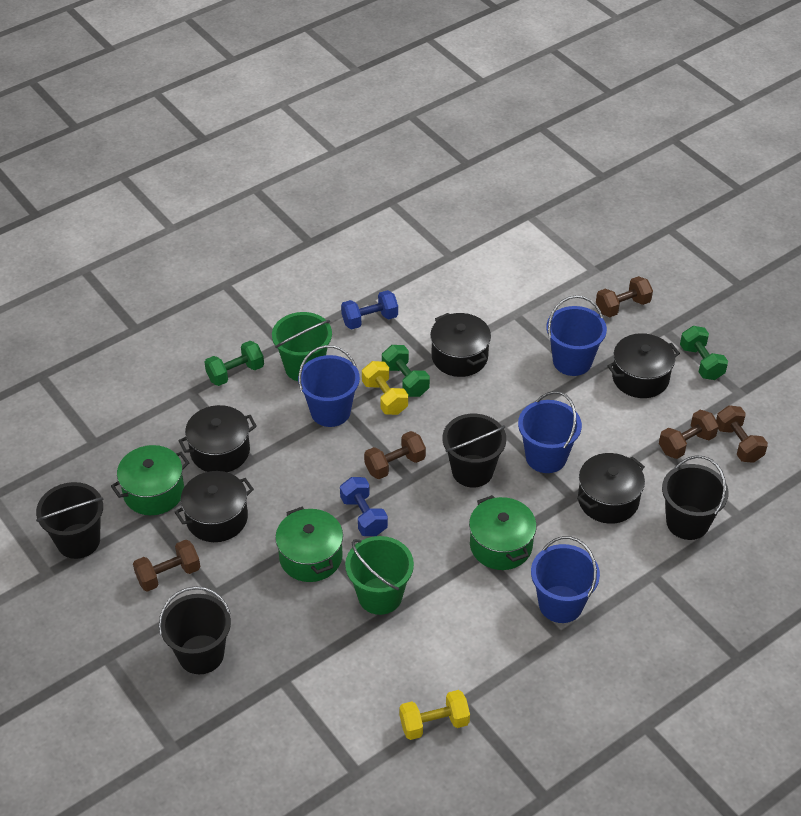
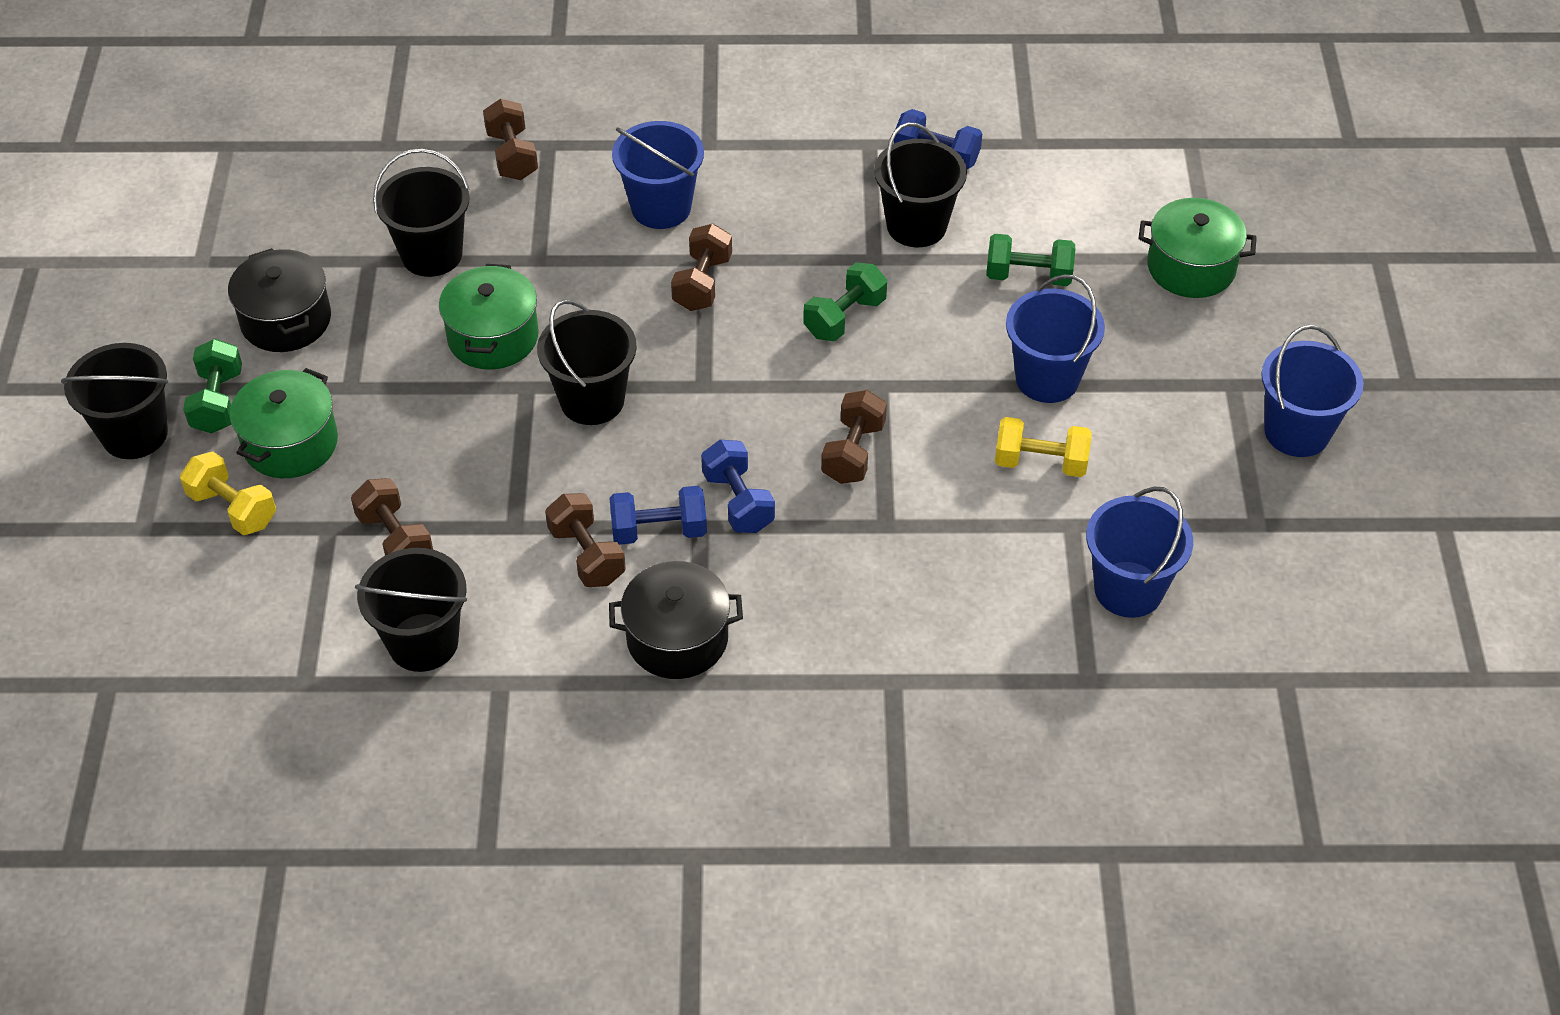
black bucket: 4 -> 5
black pot: 5 -> 2
blue dumbbell: 2 -> 3
green bucket: 2 -> 0

